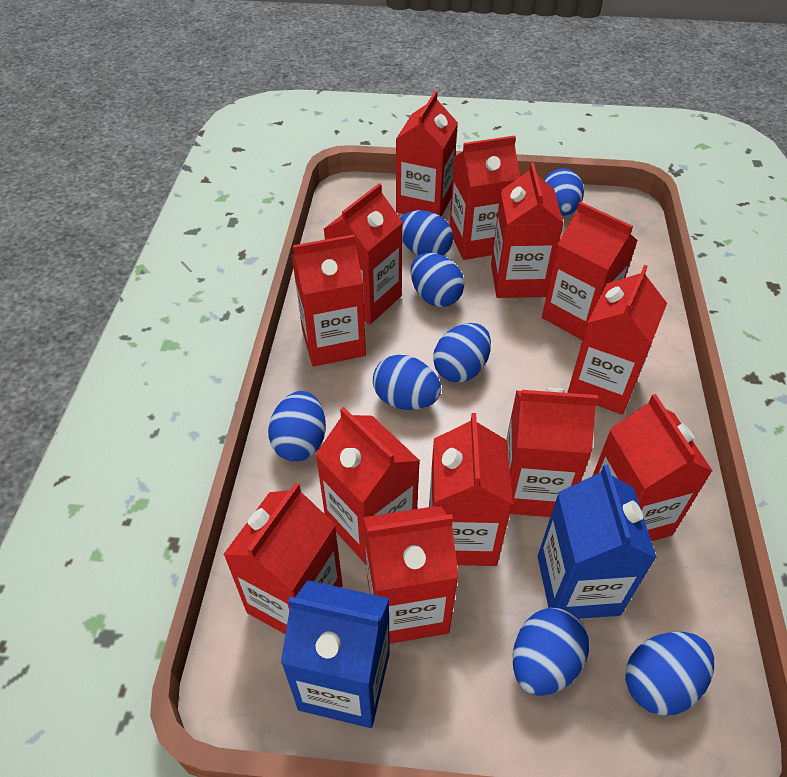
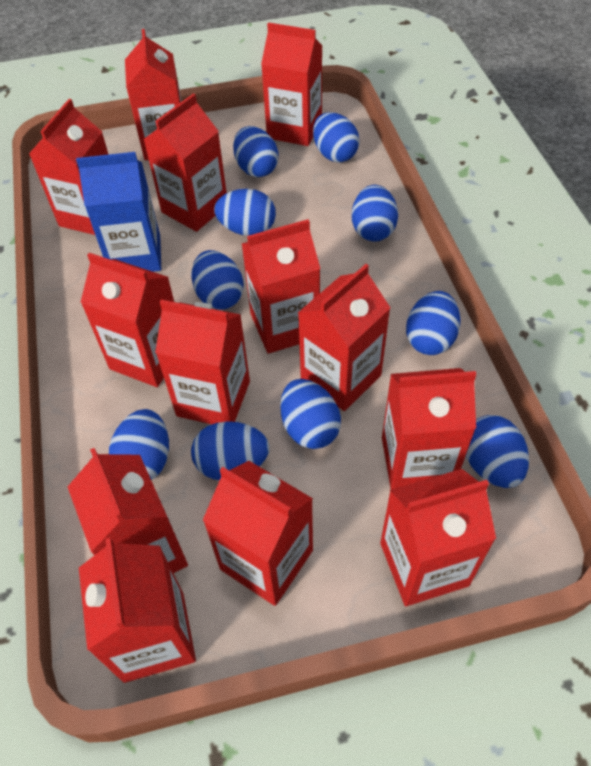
blue carton: 2 -> 1
blue egg: 8 -> 10

